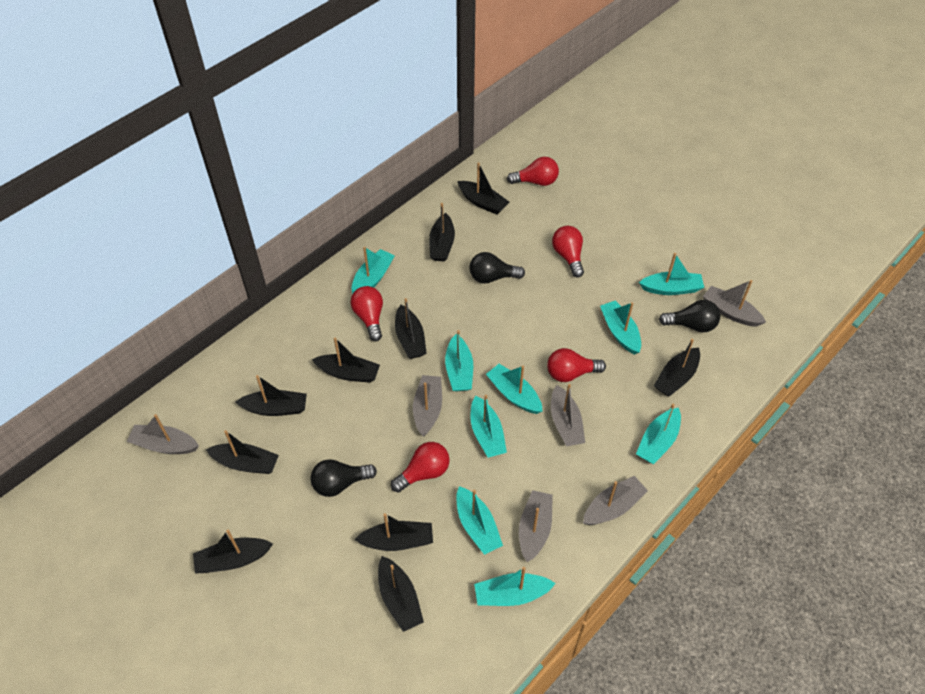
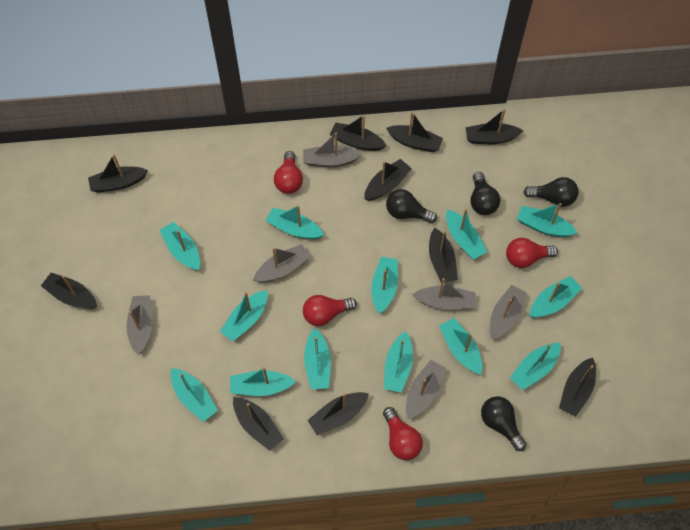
black light bulb: 3 -> 4
red light bulb: 5 -> 4
turquoise boat: 9 -> 13

